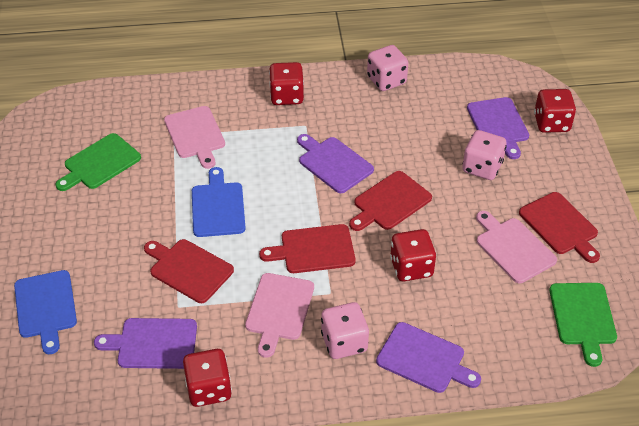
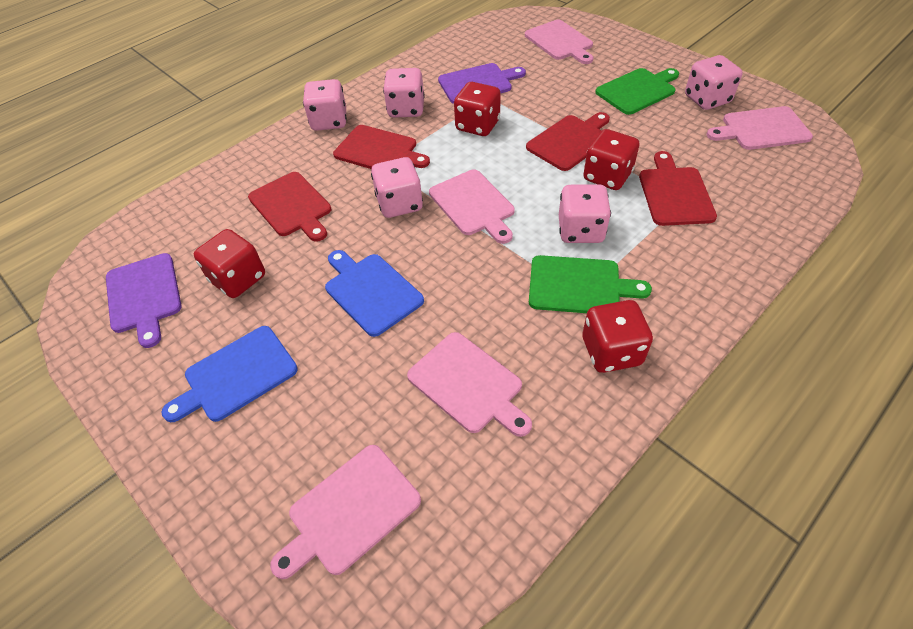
pink cutting board: 3 -> 5
pink dice: 3 -> 5
purple cutting board: 4 -> 2

